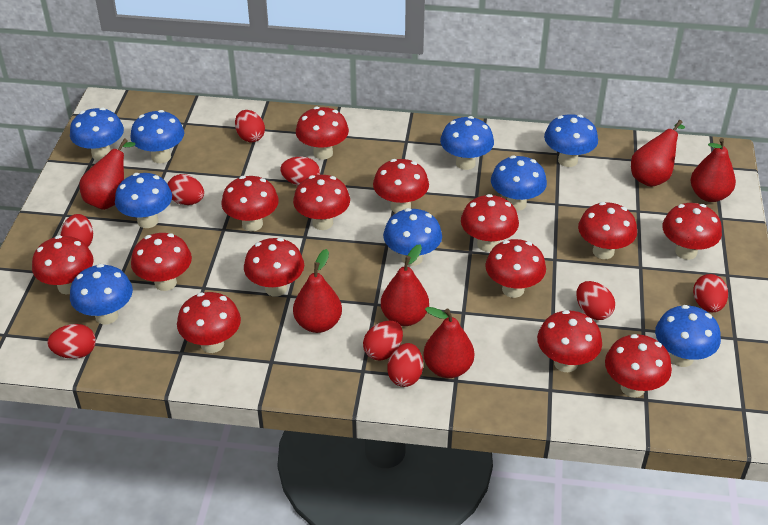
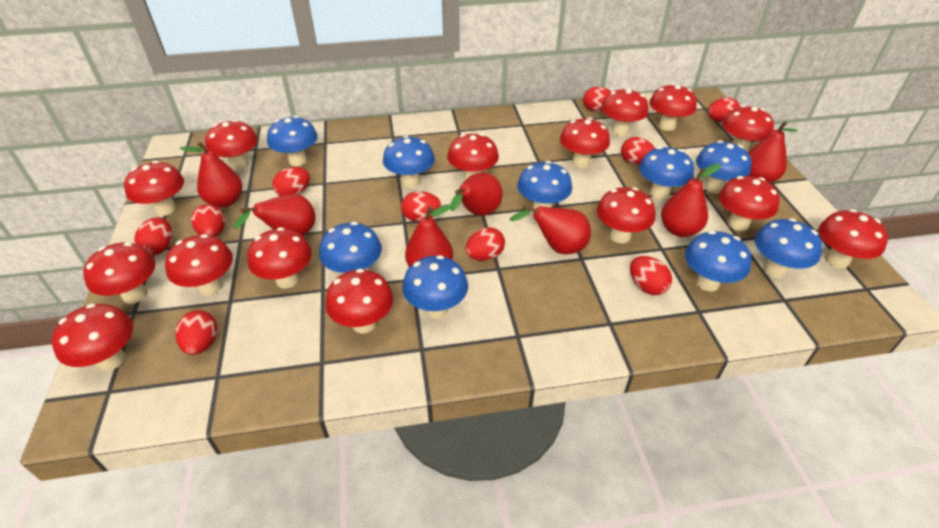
red egg: 9 -> 10
red mushroom: 14 -> 15
red pear: 6 -> 7

